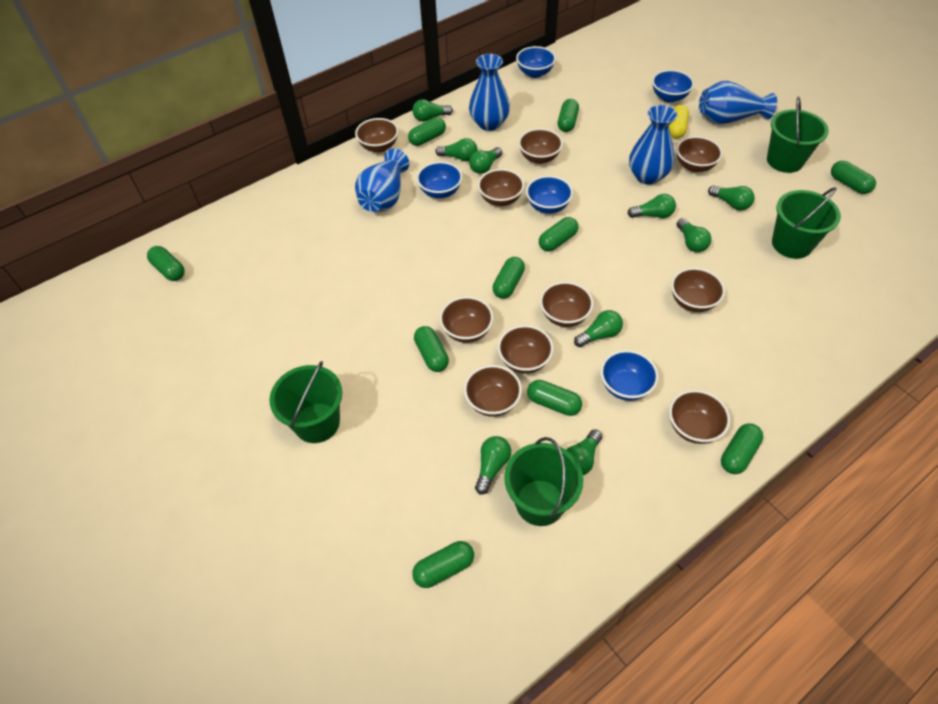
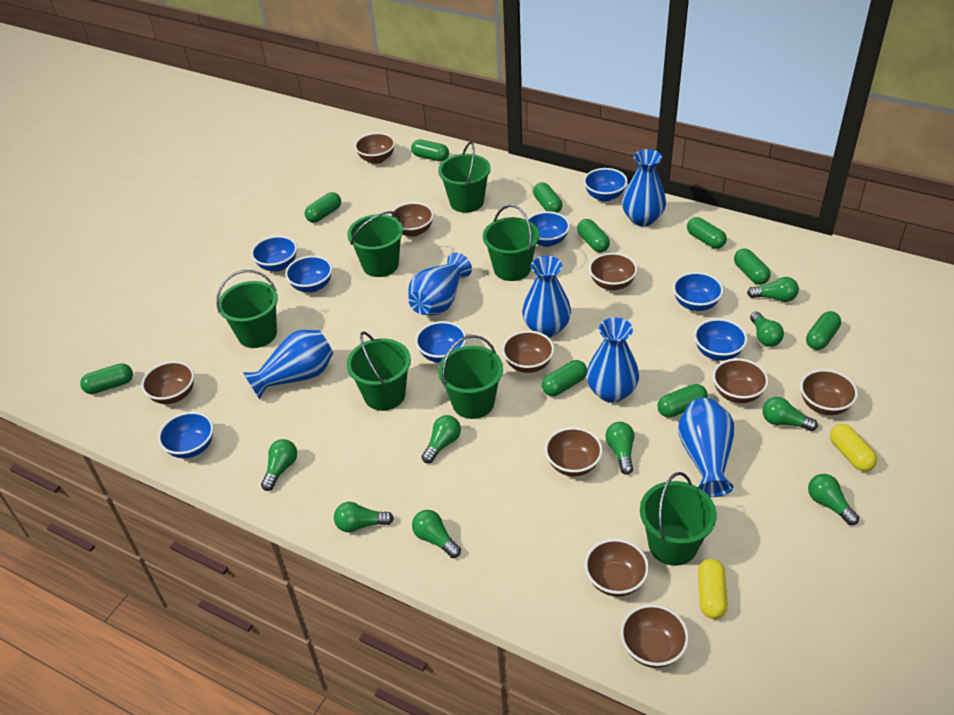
blue bowl: 5 -> 8
blue vase: 4 -> 6
green bucket: 4 -> 7
yellow capsule: 1 -> 2

